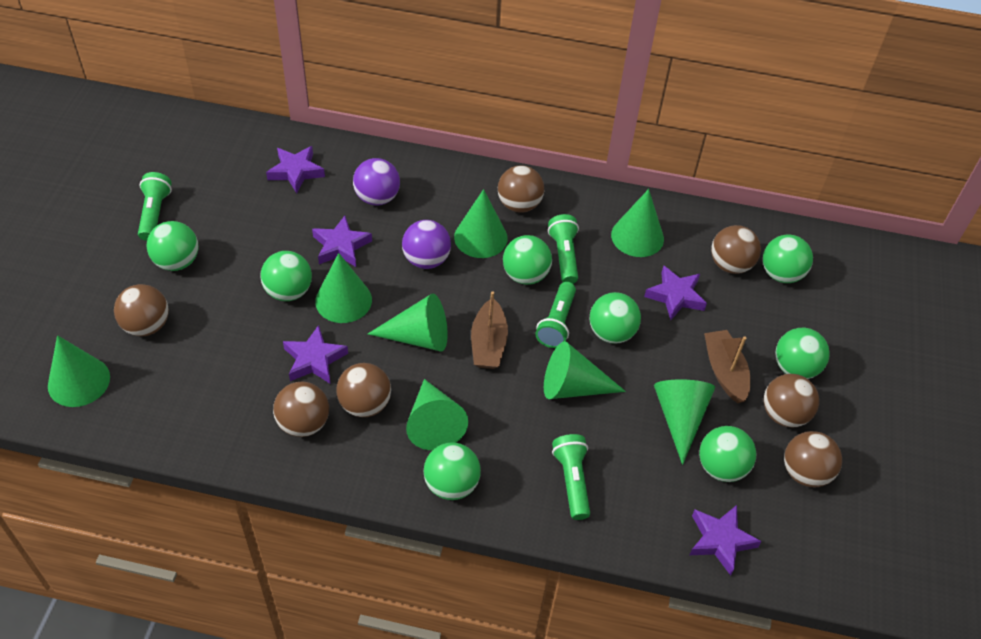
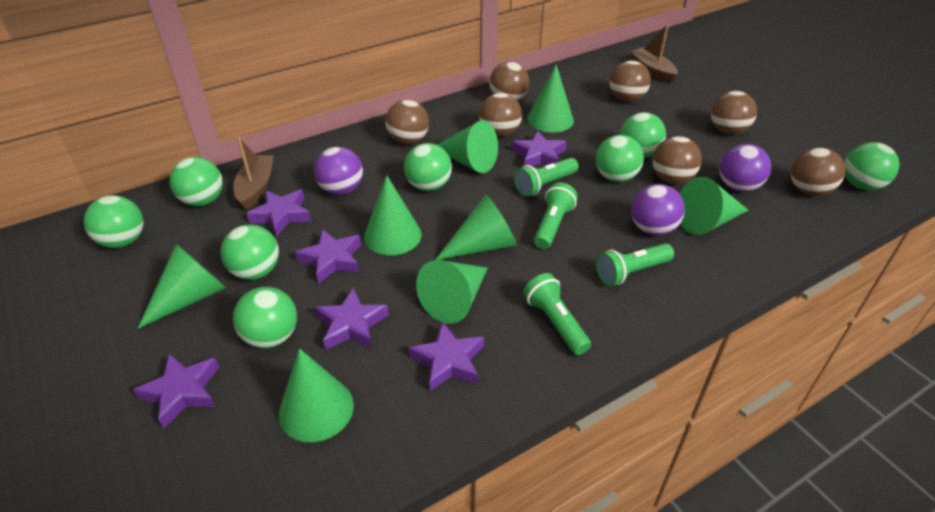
purple ball: 2 -> 3
purple star: 5 -> 6

